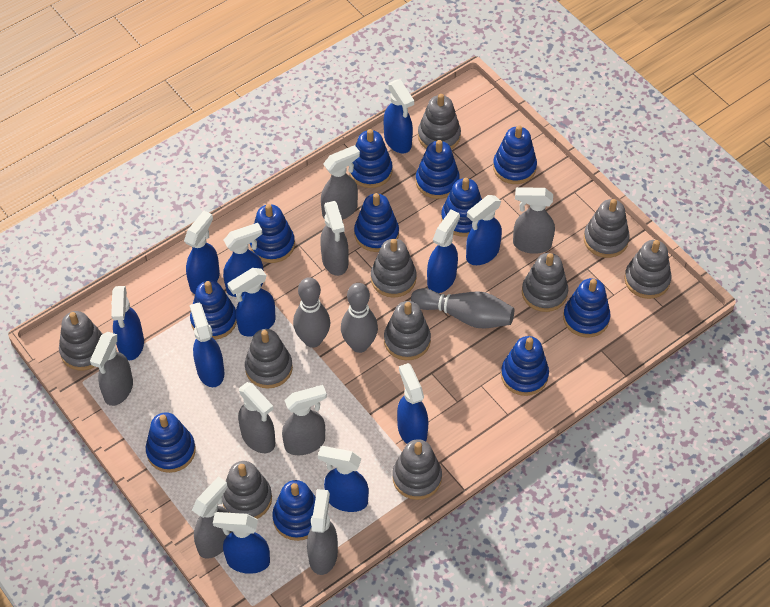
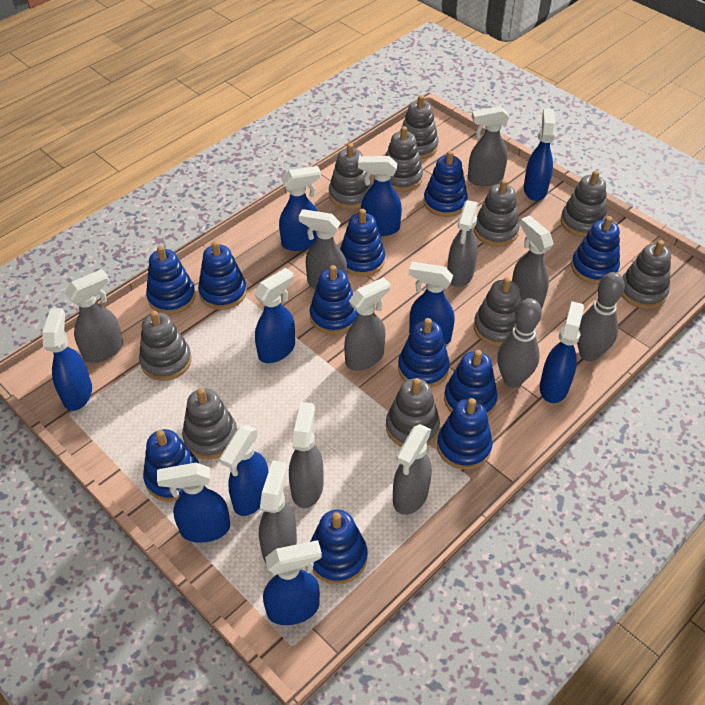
blue spray bottle: 11 -> 10
grey bowling pin: 3 -> 2
grey spray bottle: 8 -> 9

